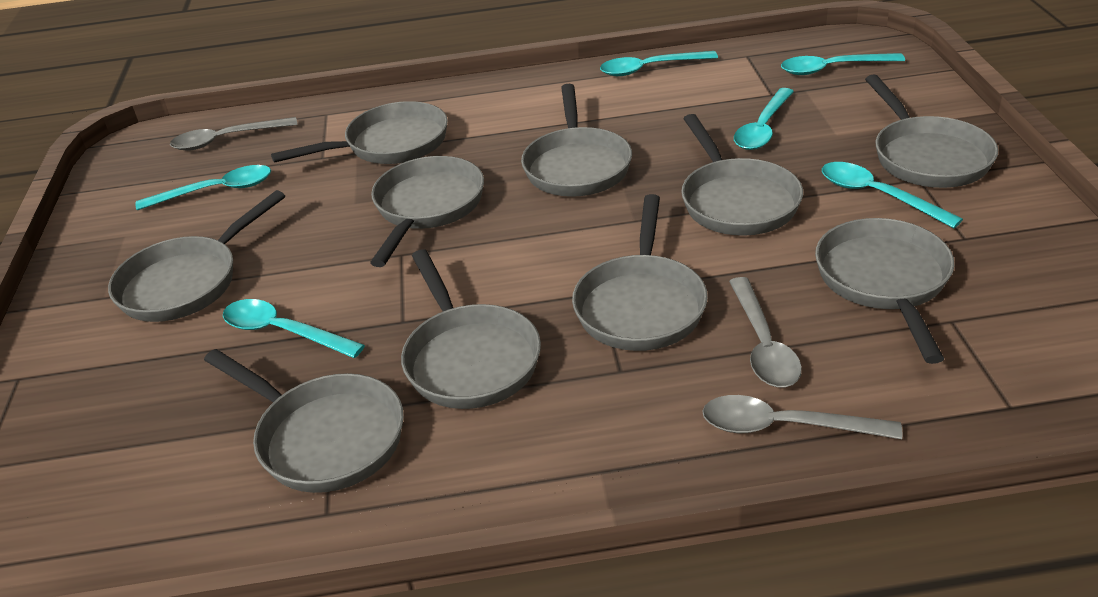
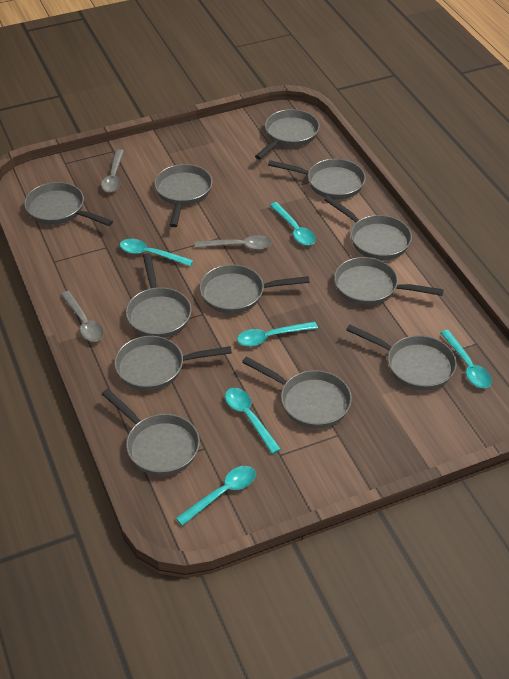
grey pan: 10 -> 12

